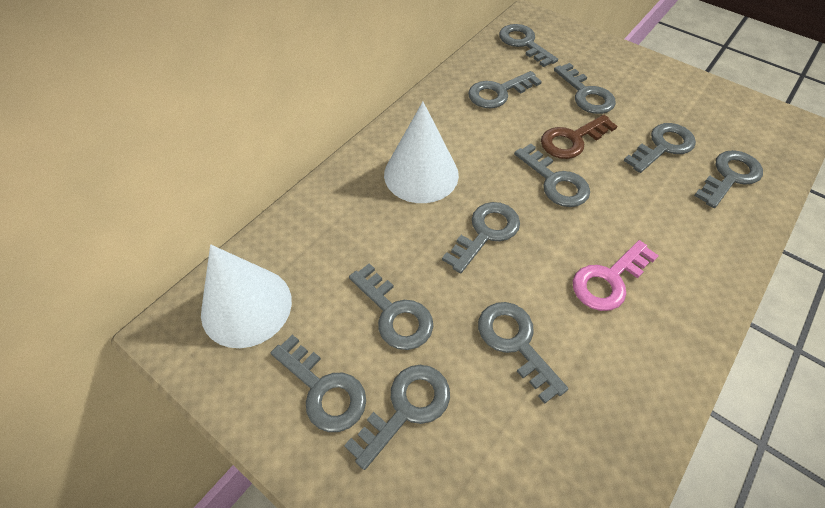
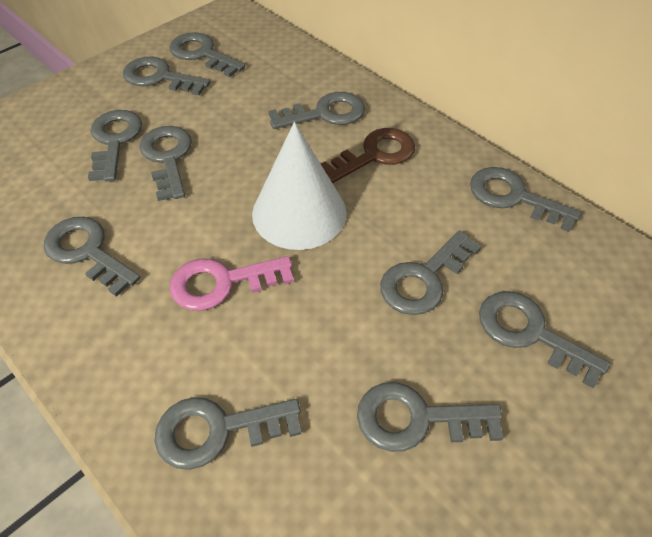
white cone: 2 -> 1

